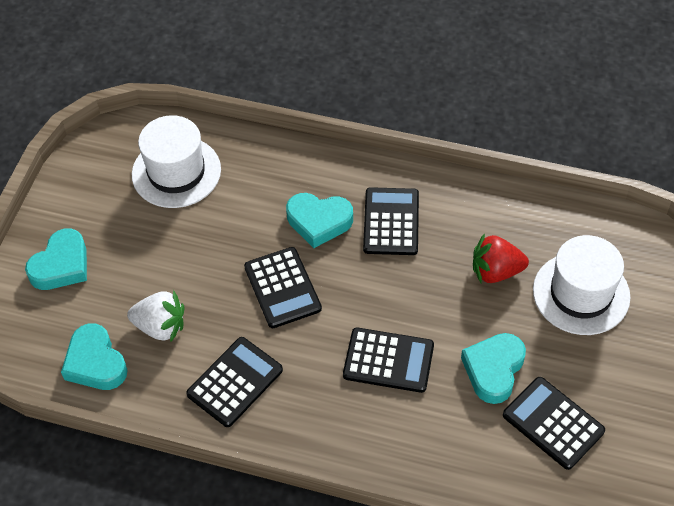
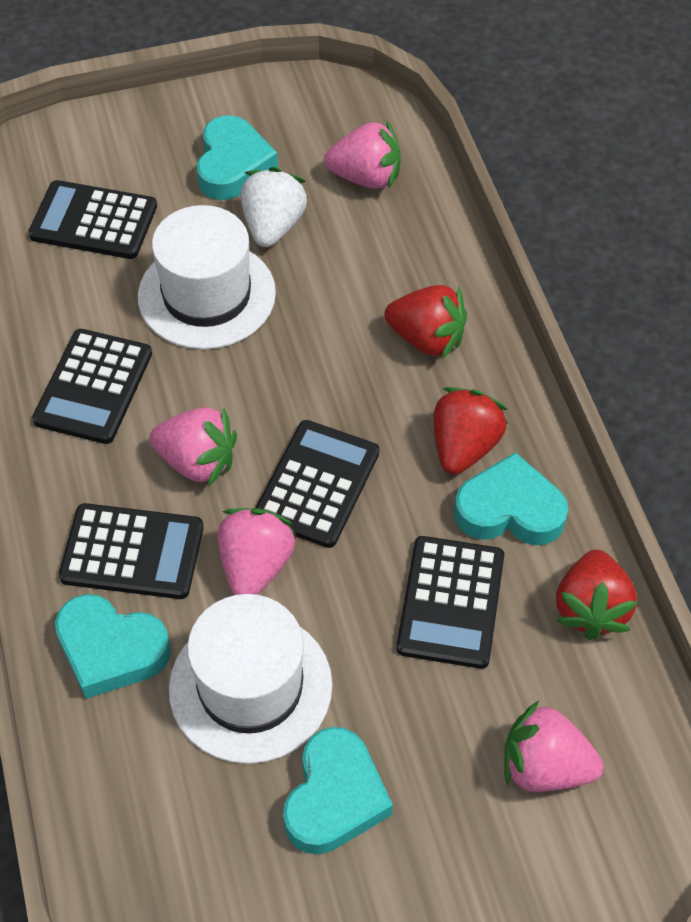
pink strawberry: 0 -> 4
red strawberry: 1 -> 3

